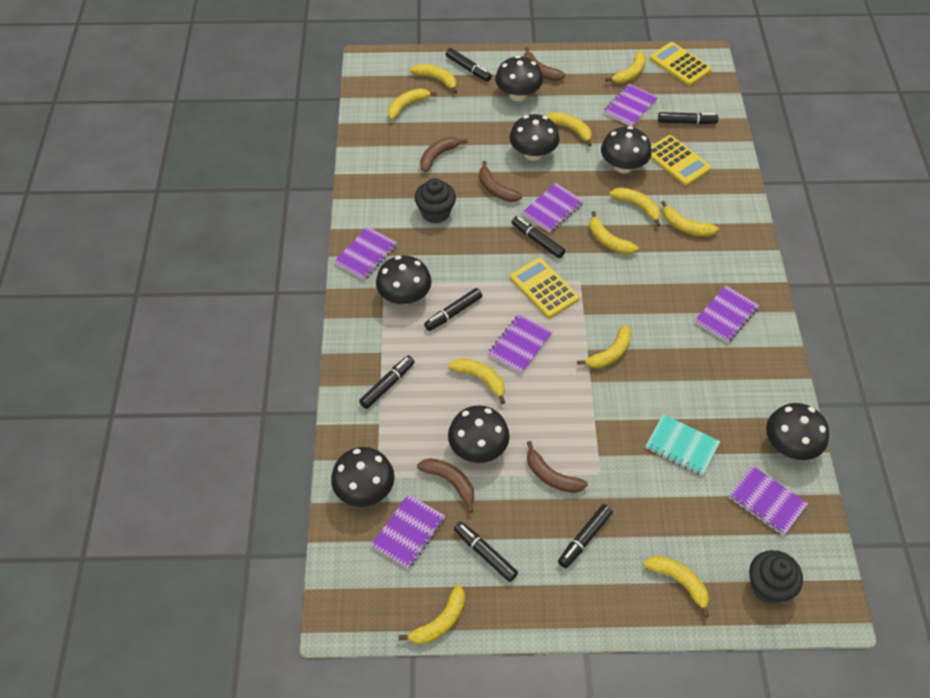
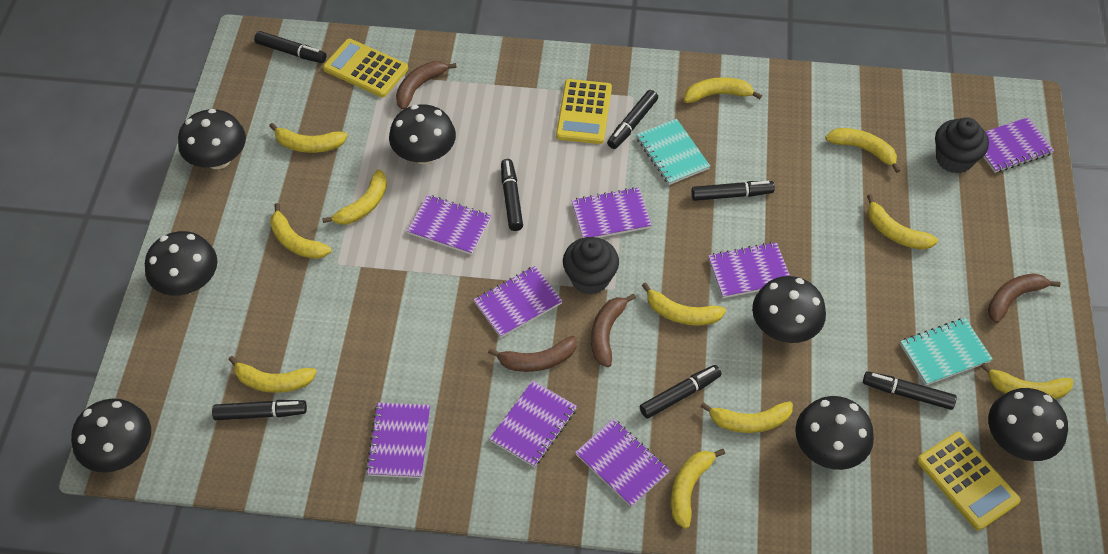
brown banana: 5 -> 4
purple notebook: 7 -> 8
turquoise notebook: 1 -> 2

